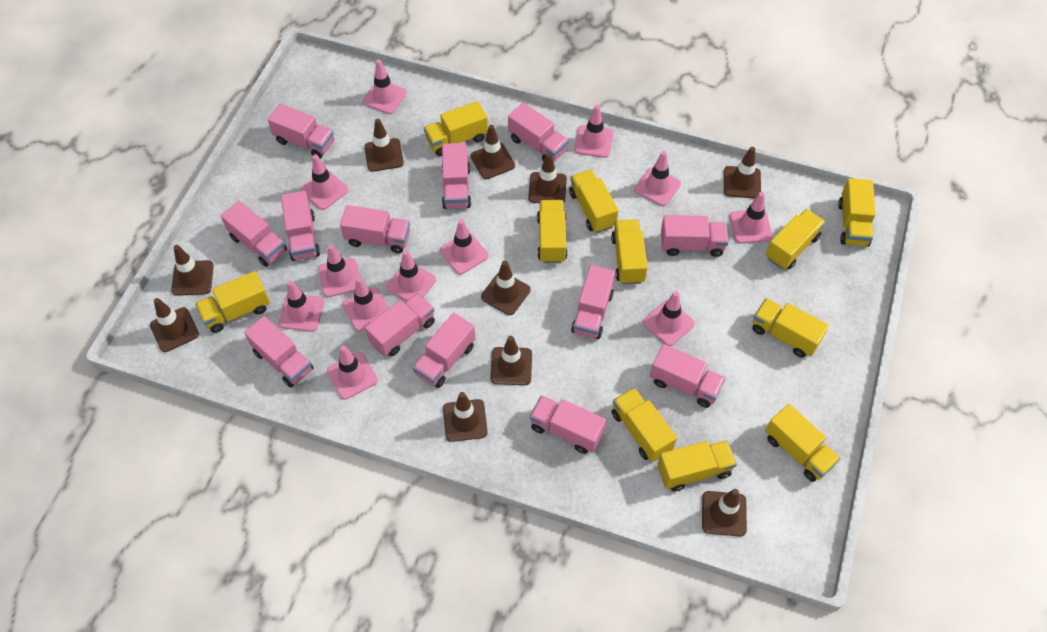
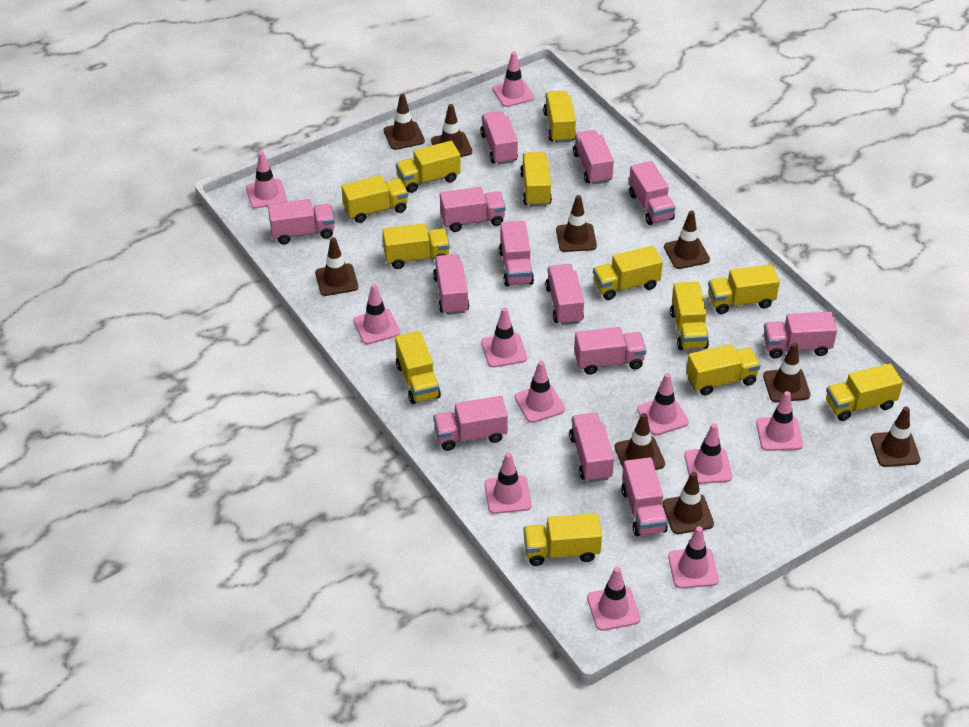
brown traffic cone: 10 -> 9
pink traffic cone: 12 -> 11
yellow truck: 11 -> 12

